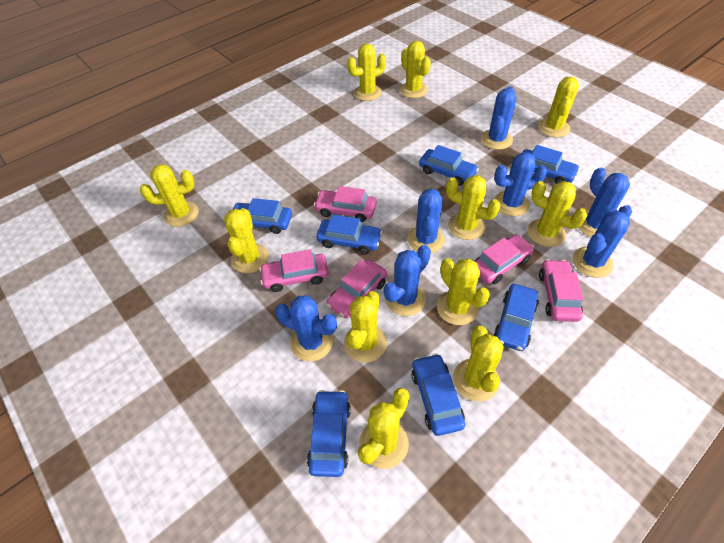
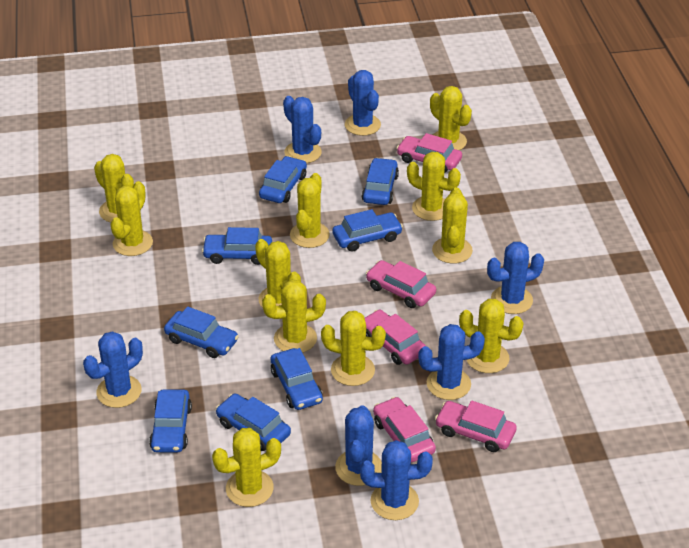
blue car: 7 -> 8

